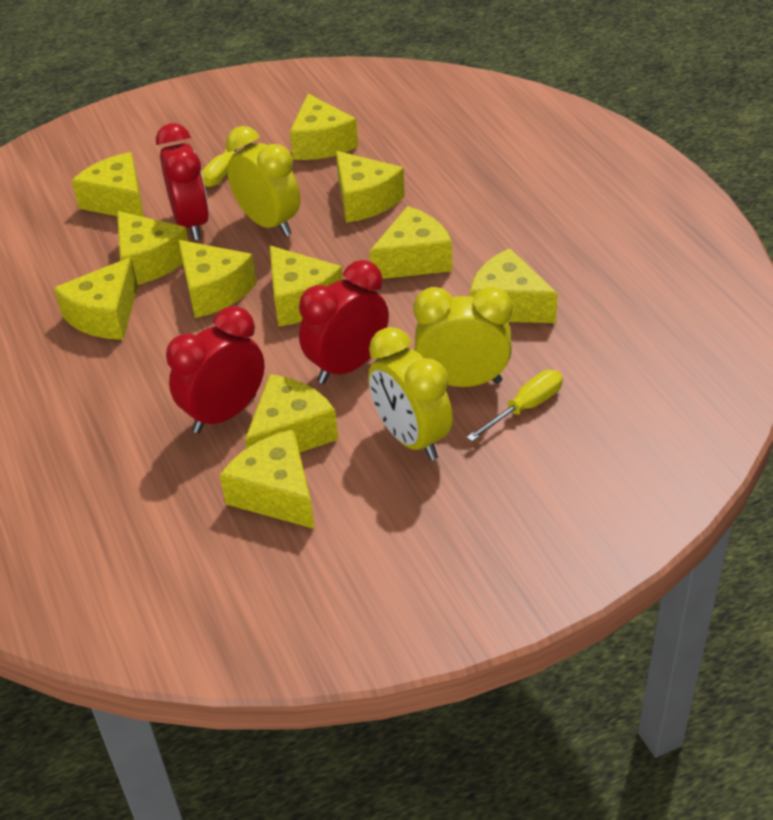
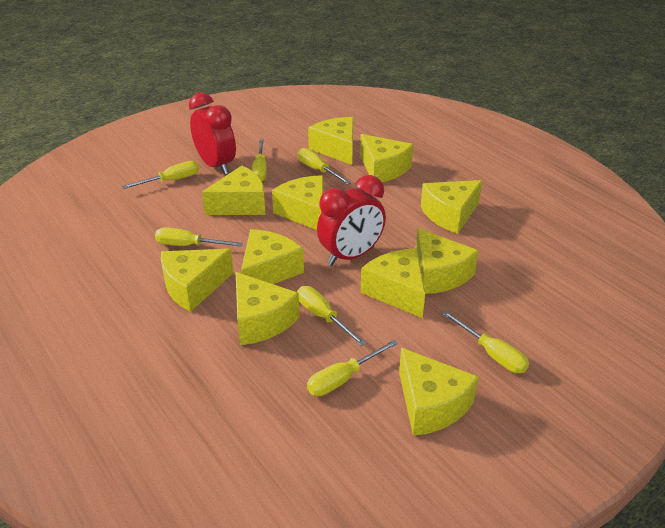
red clock: 3 -> 2
yellow clock: 3 -> 0
yellow screwdriver: 2 -> 7

